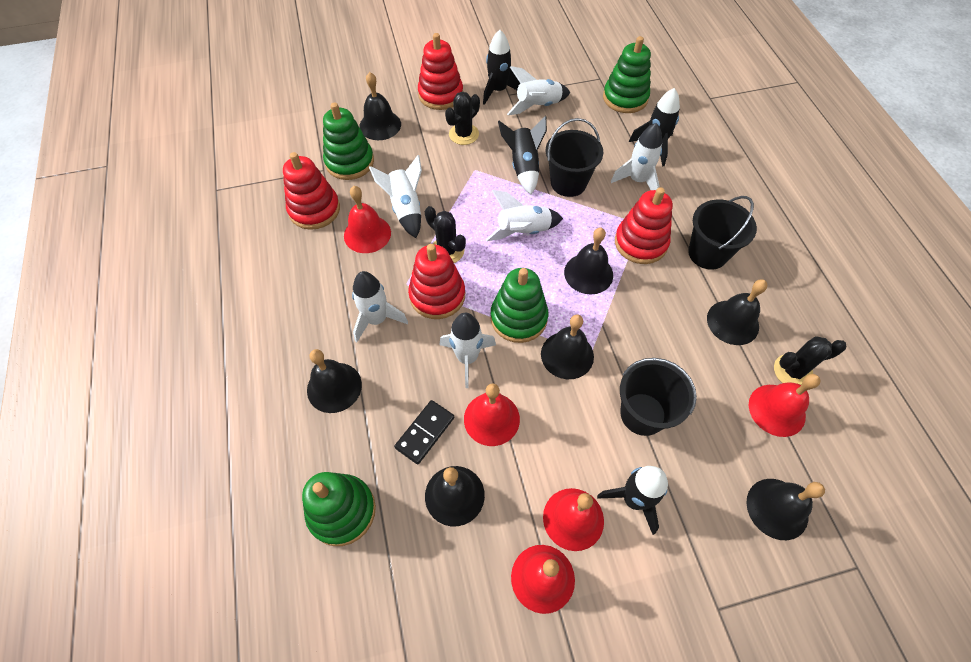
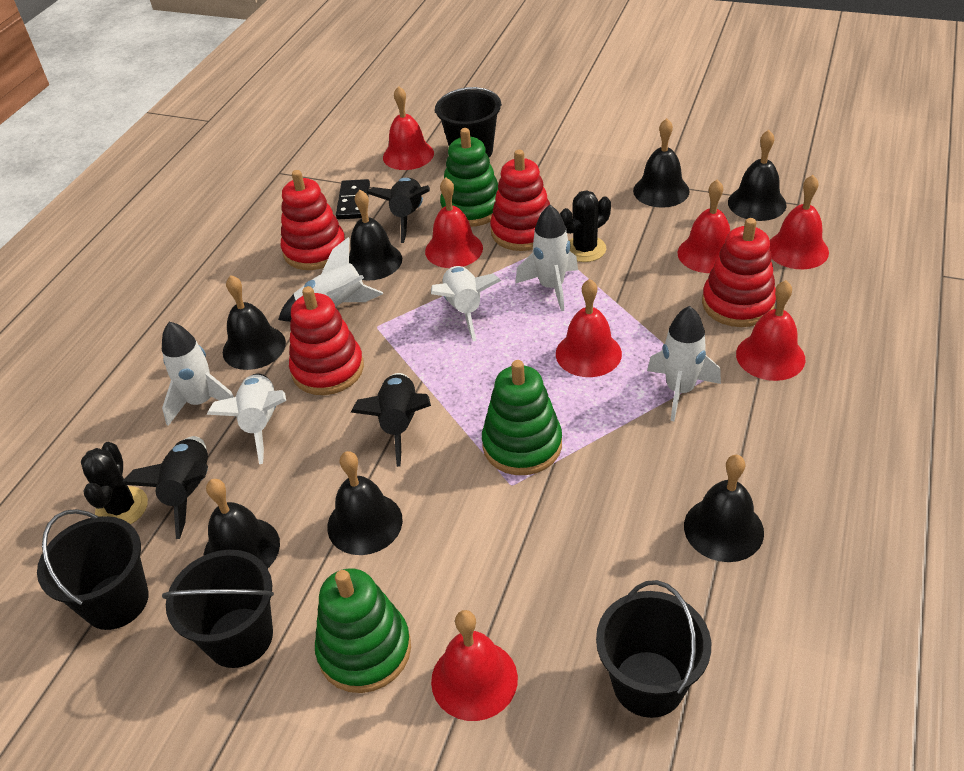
black bucket: 3 -> 4
black cactus: 3 -> 2
black rocket: 4 -> 3
green stacking toy: 4 -> 3
red bell: 5 -> 7

